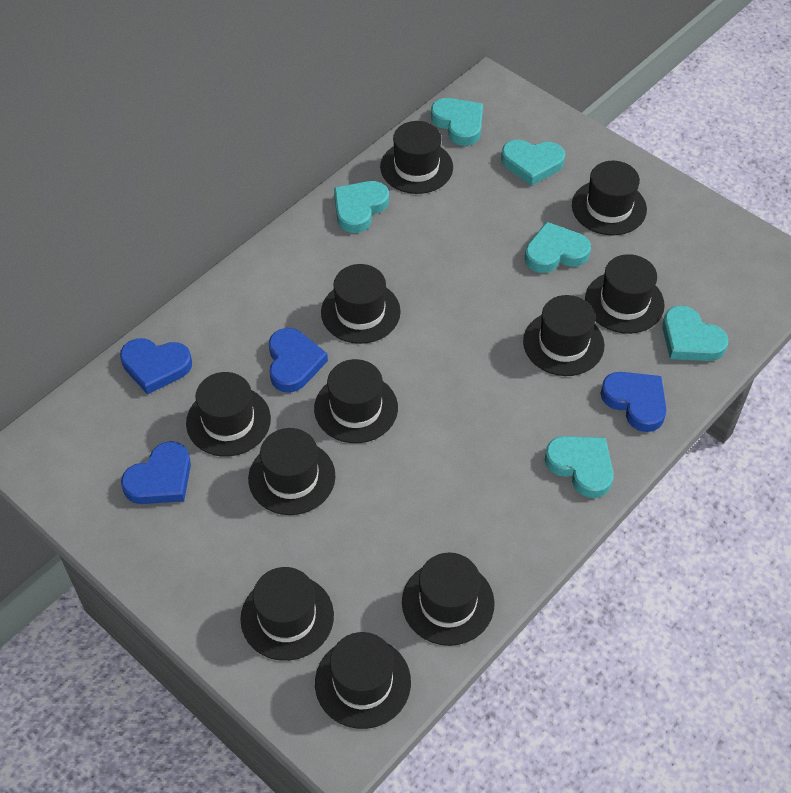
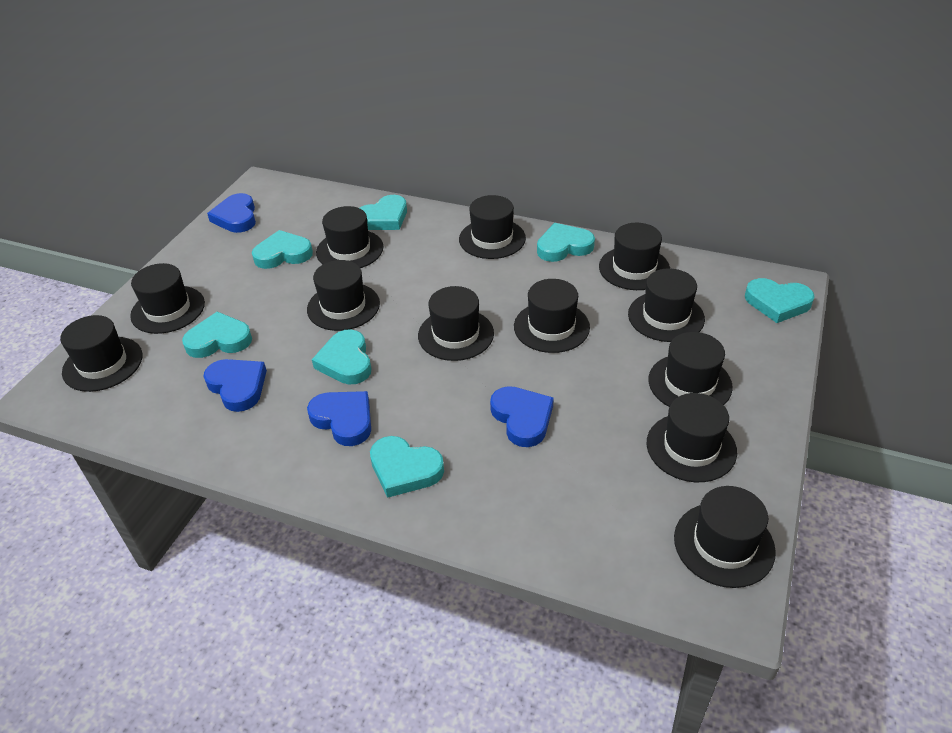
black hat: 11 -> 12
turquoise heart: 6 -> 7

